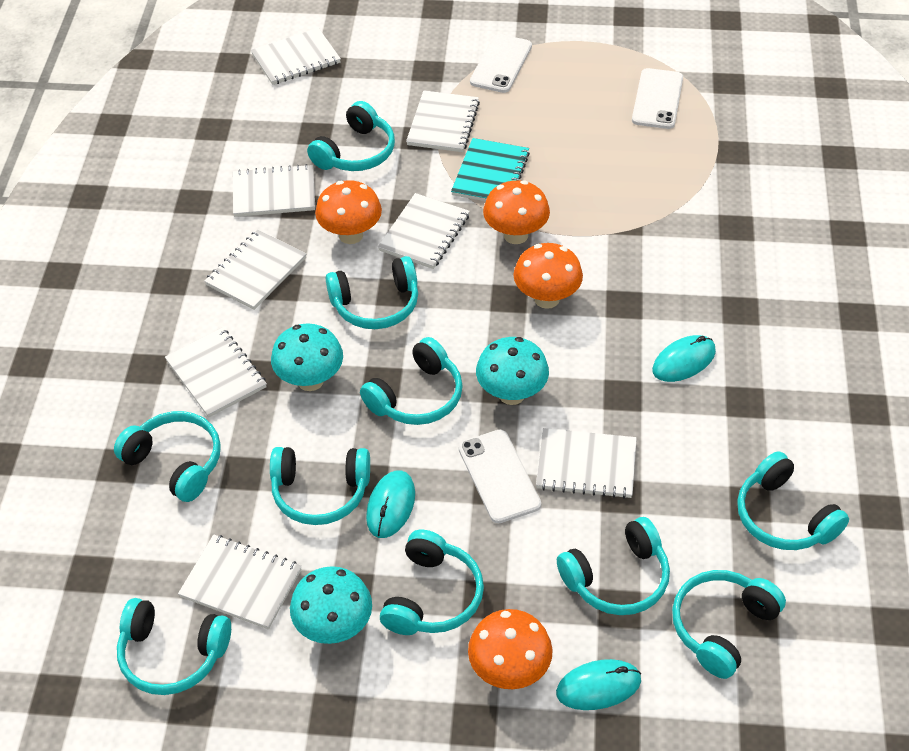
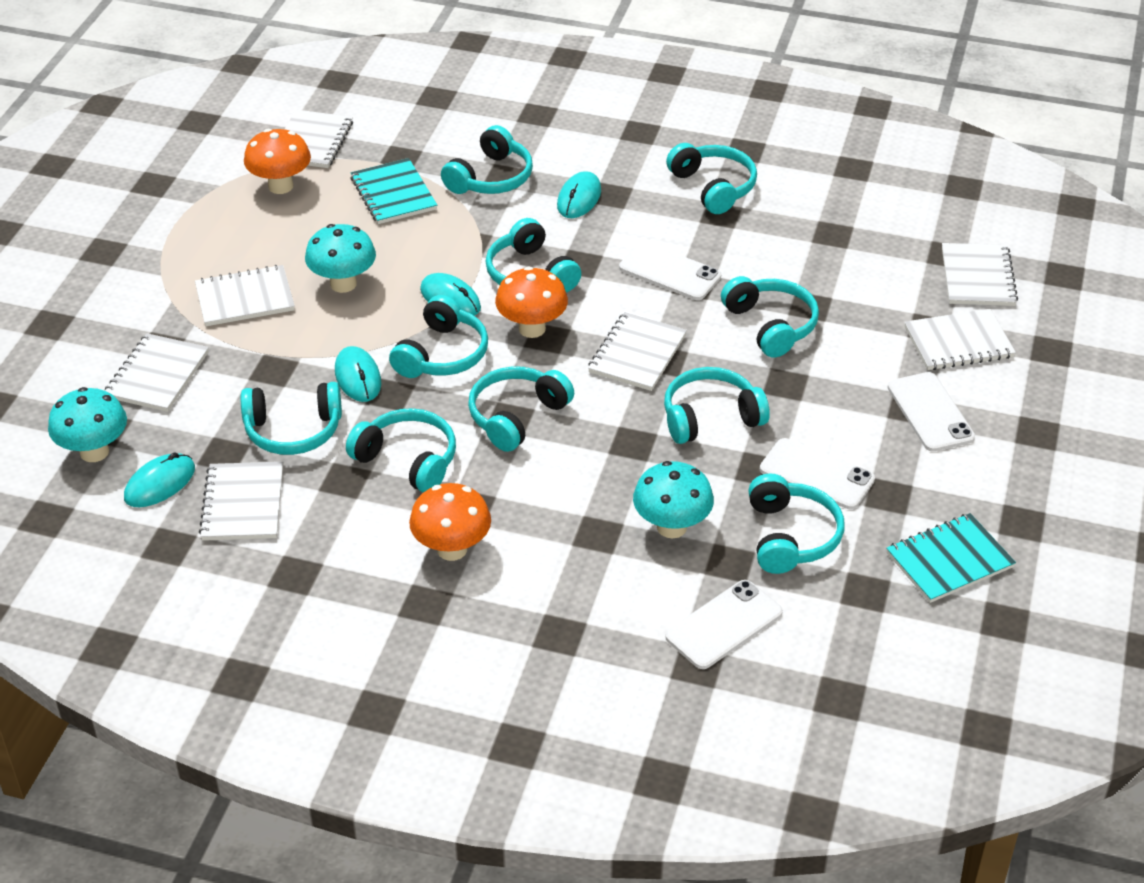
orange mushroom: 4 -> 3
turquoise mouse: 3 -> 4
turquoise notebook: 1 -> 2
white notebook: 8 -> 7
white phone: 3 -> 4

